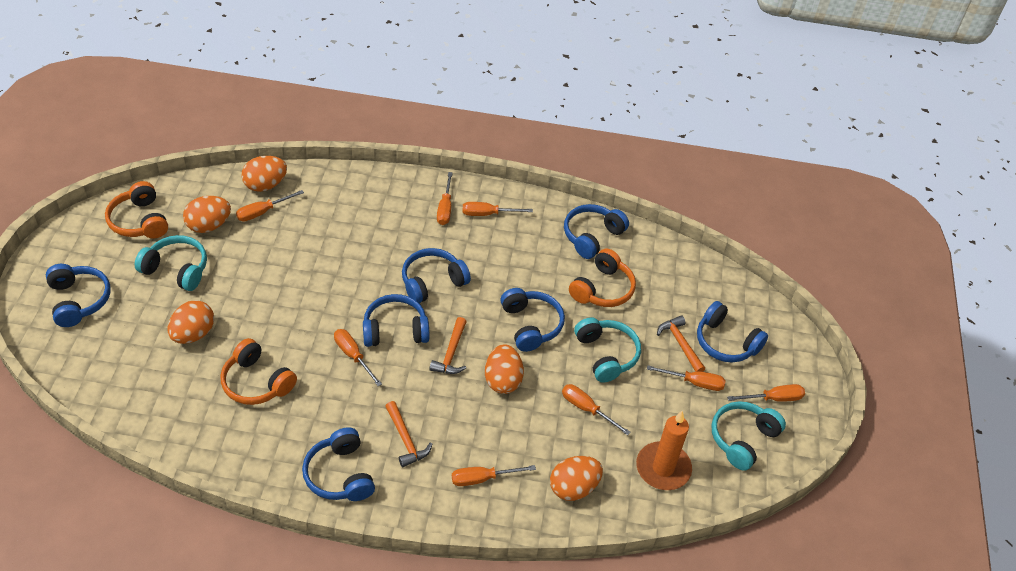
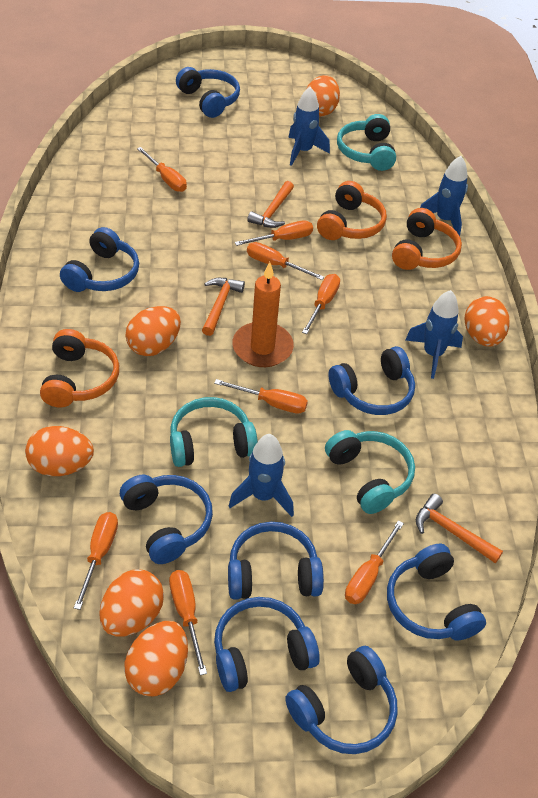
blue headphones: 7 -> 8
blue rocket: 0 -> 4
orange egg: 5 -> 6

